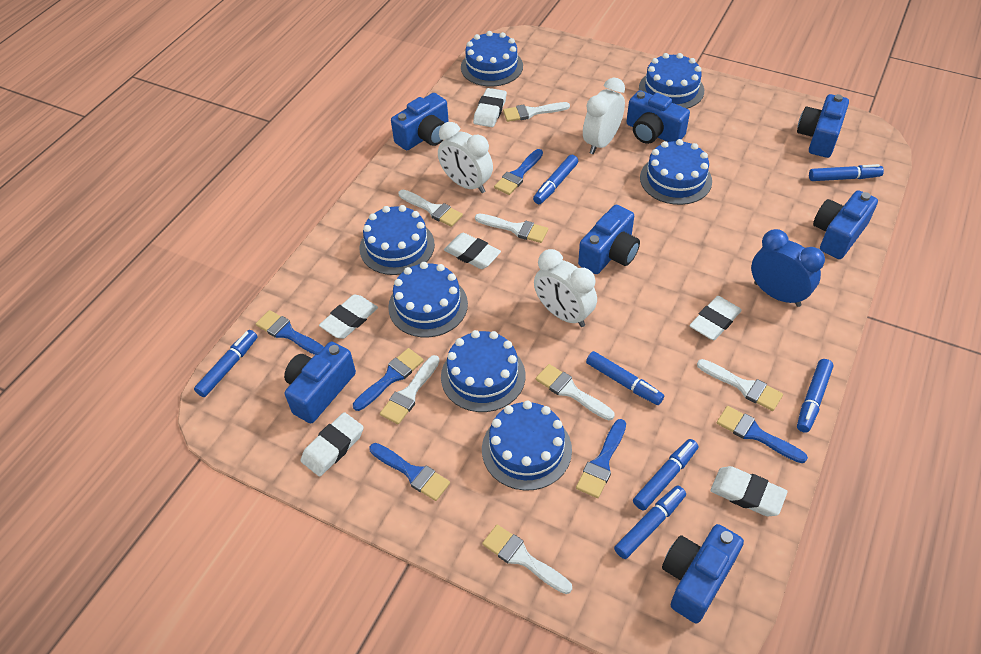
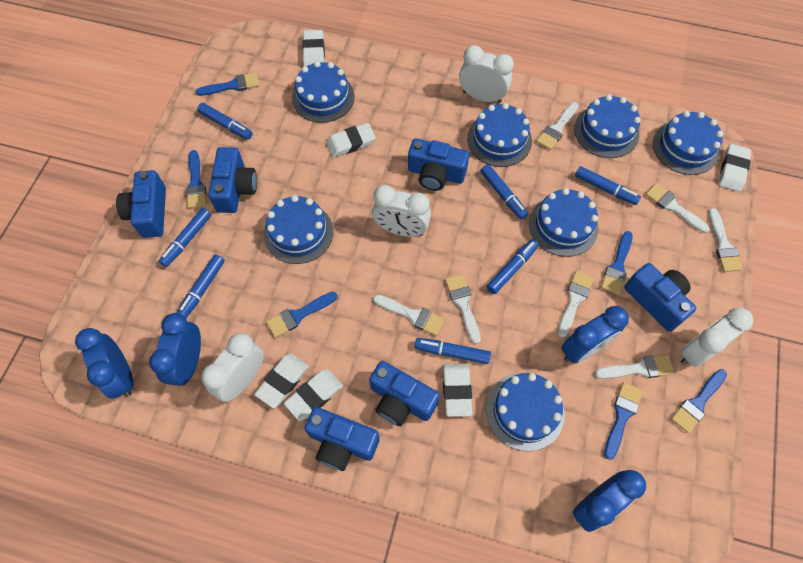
blue camera: 7 -> 6
blue clock: 1 -> 4
white clock: 3 -> 4

